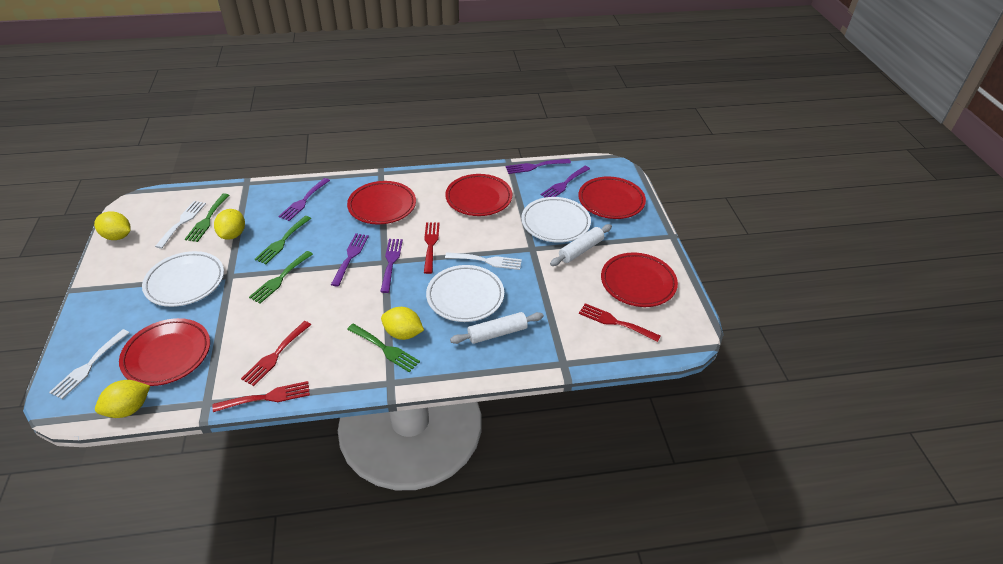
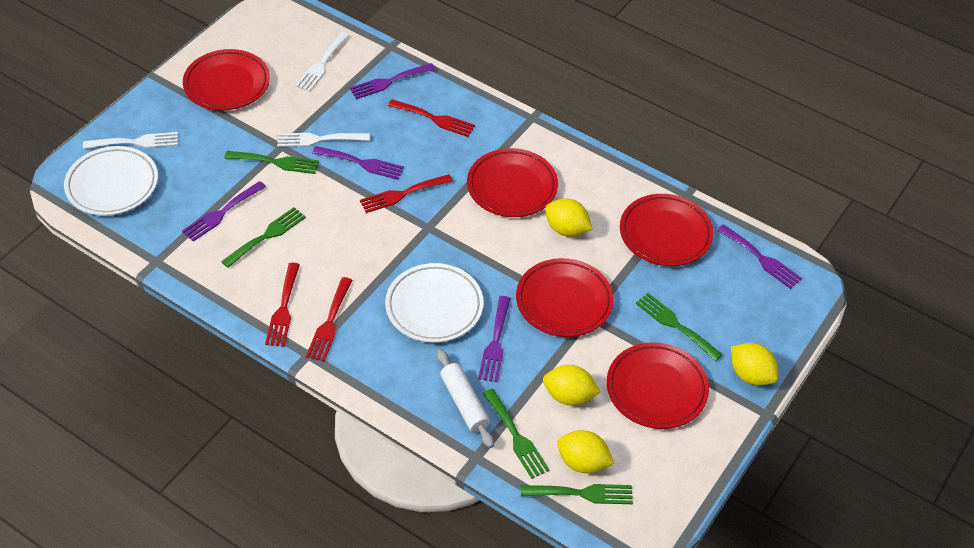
green fork: 4 -> 5
white plate: 3 -> 2
white rolling pin: 2 -> 1

